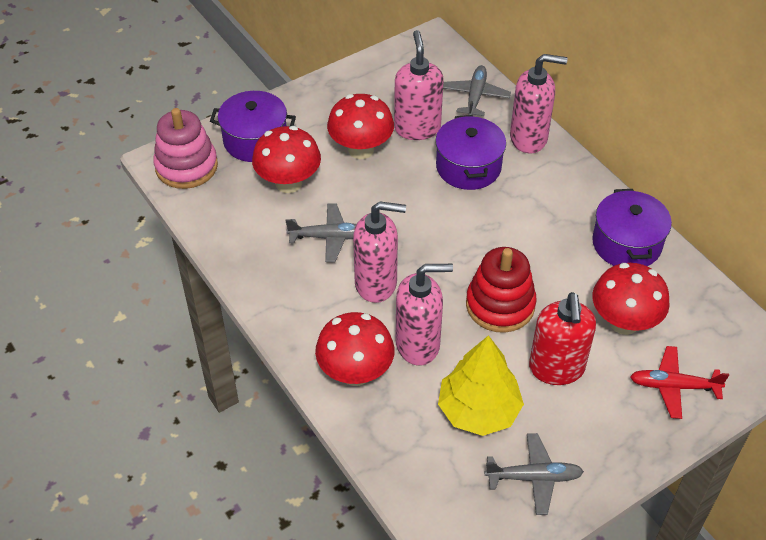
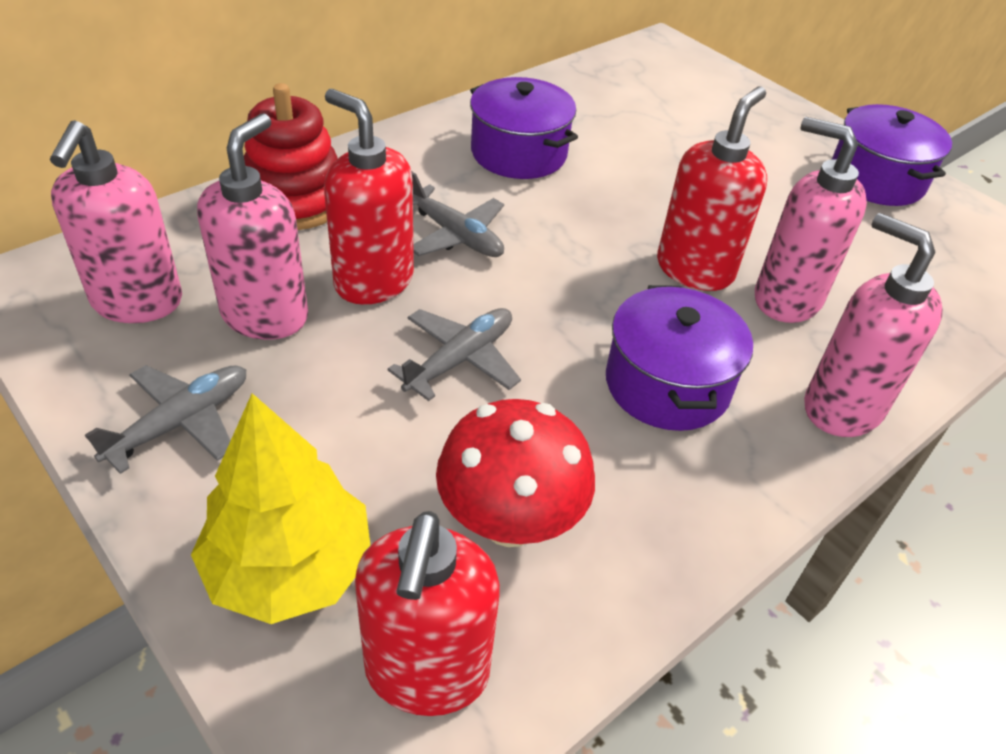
pink stacking toy: 1 -> 0
red mushroom: 4 -> 1
red plane: 1 -> 0
red soap dispenser: 1 -> 3

